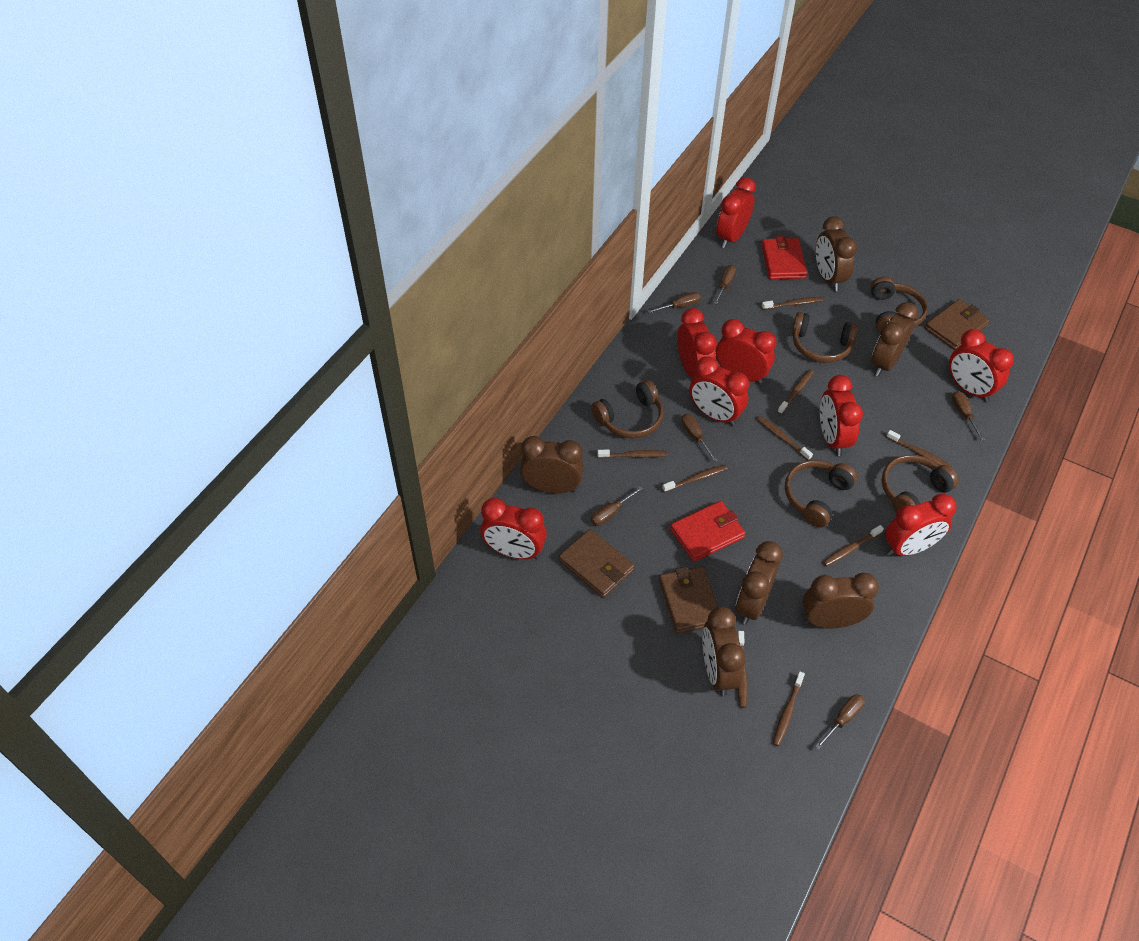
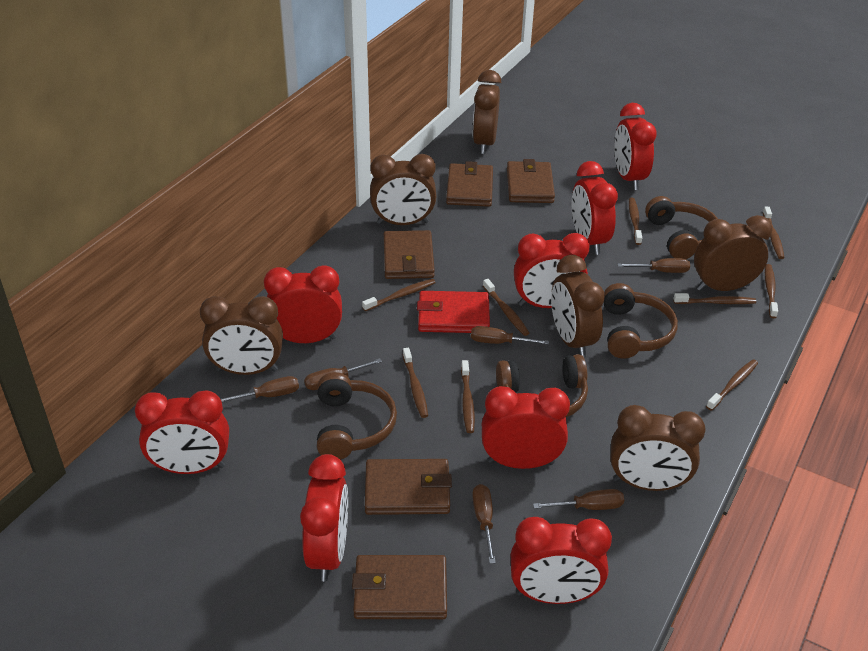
brown headphones: 5 -> 4
brown wallet: 3 -> 5
red wallet: 2 -> 1

